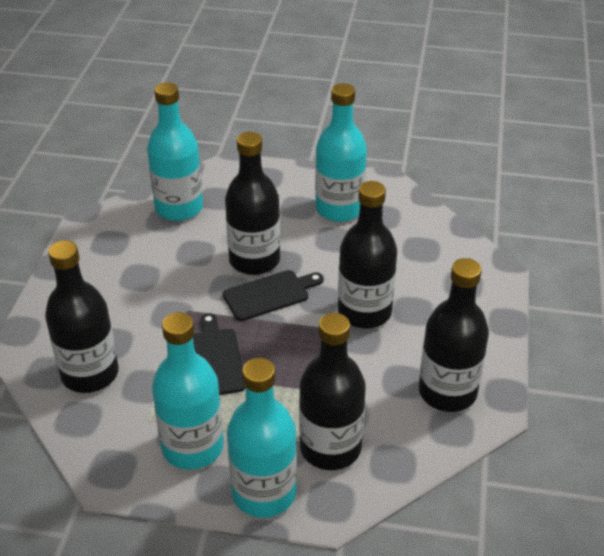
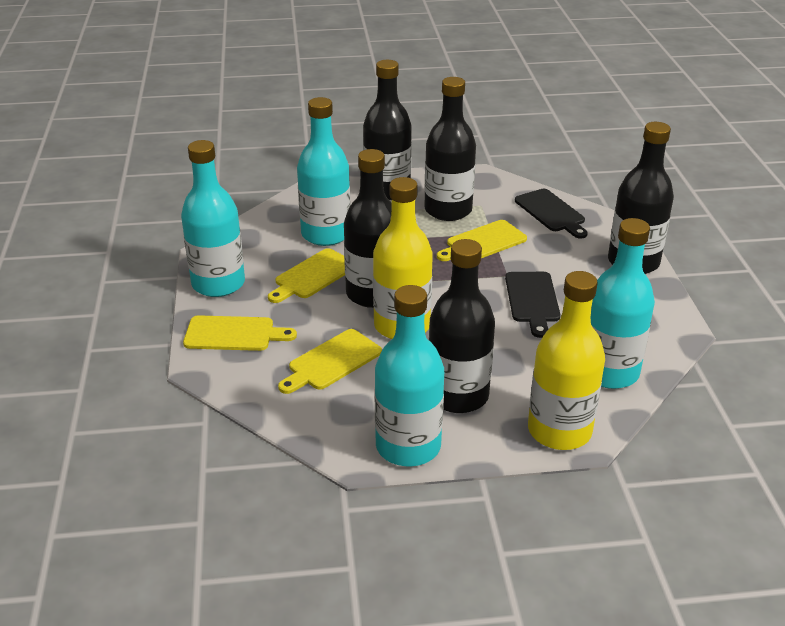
yellow bottle: 0 -> 2
yellow cutting board: 0 -> 4

